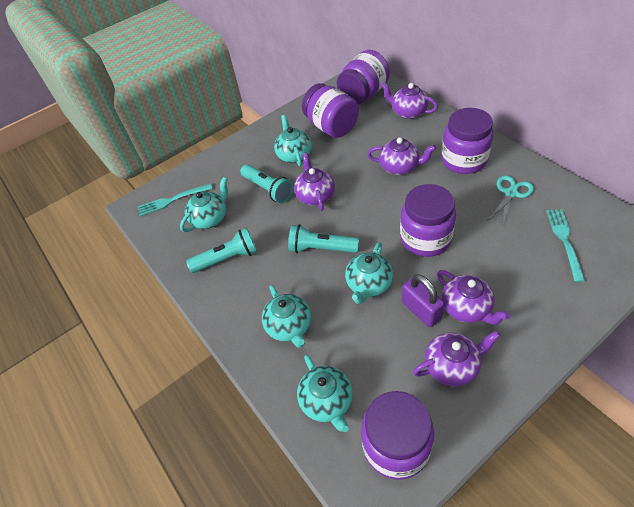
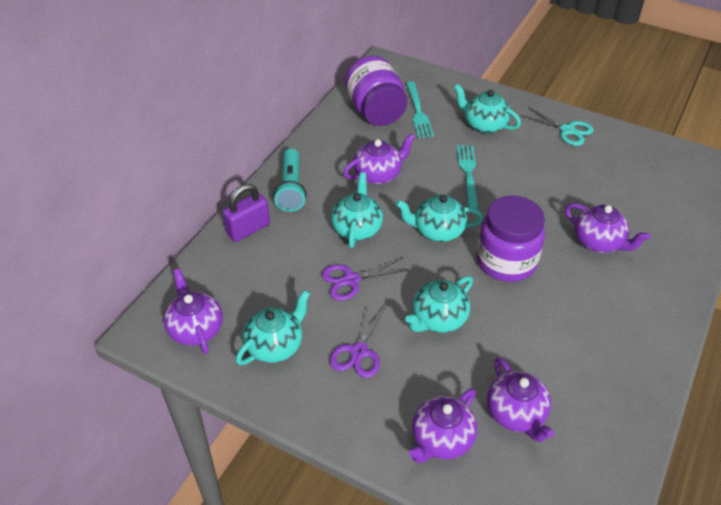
purple jar: 5 -> 2
purple scissors: 0 -> 2
turquoise flashlight: 3 -> 1

